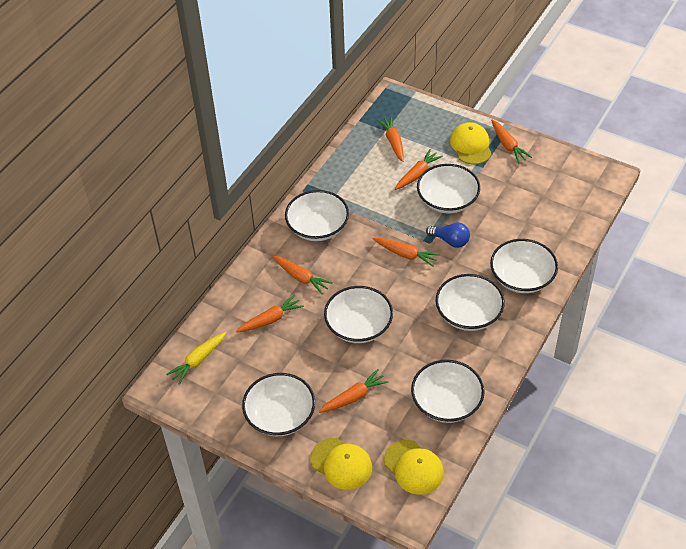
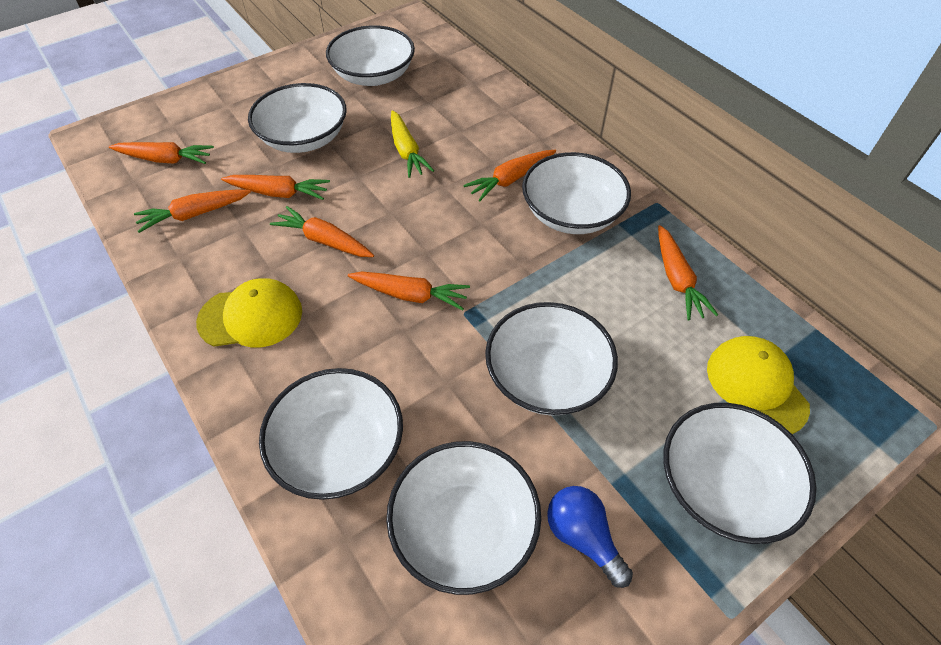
yellow cap: 3 -> 2

